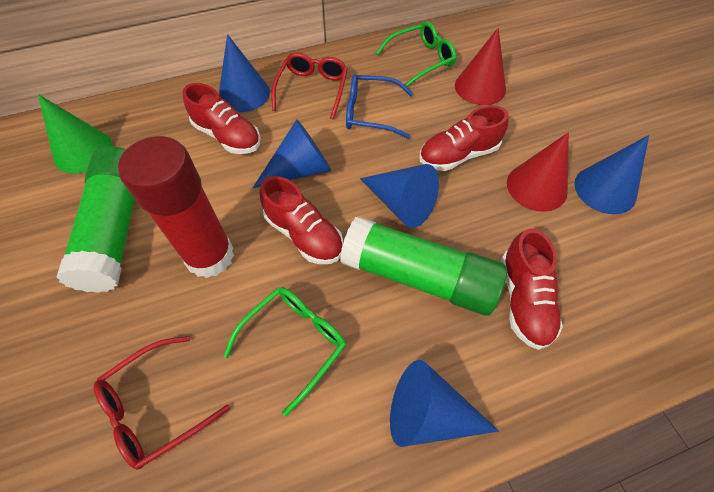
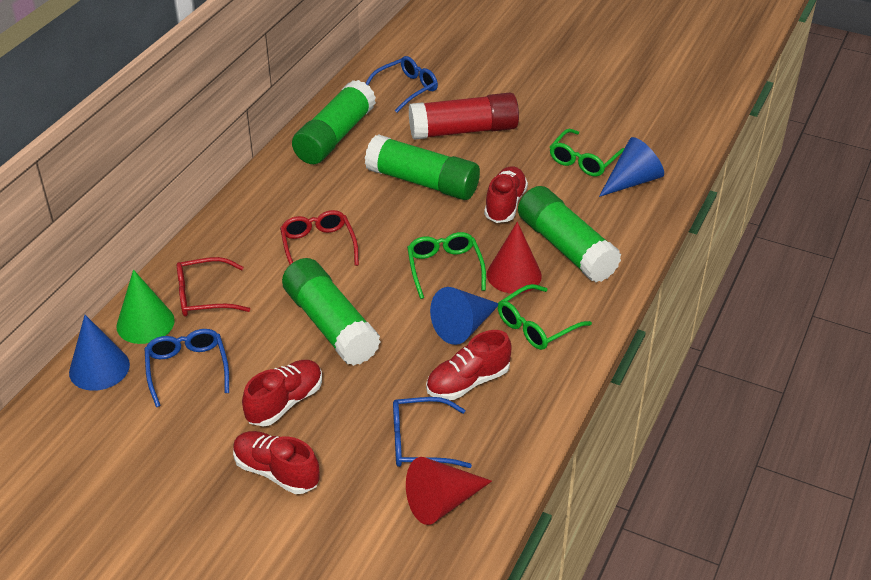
blue cone: 5 -> 3
blue glasses: 1 -> 3
green glasses: 2 -> 3
green glue stick: 2 -> 4

